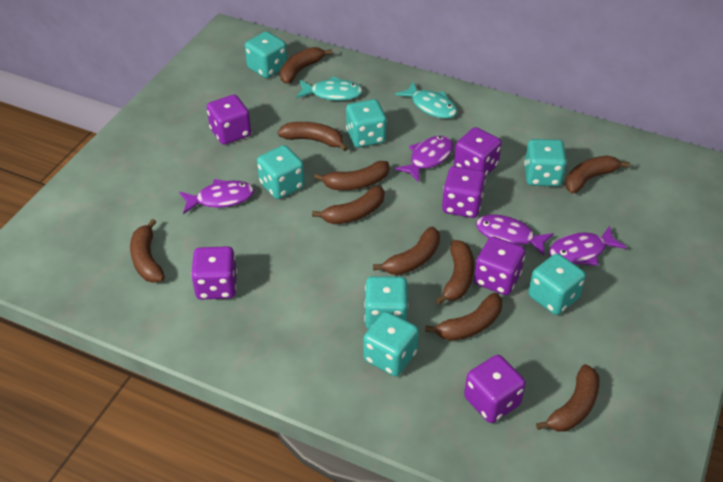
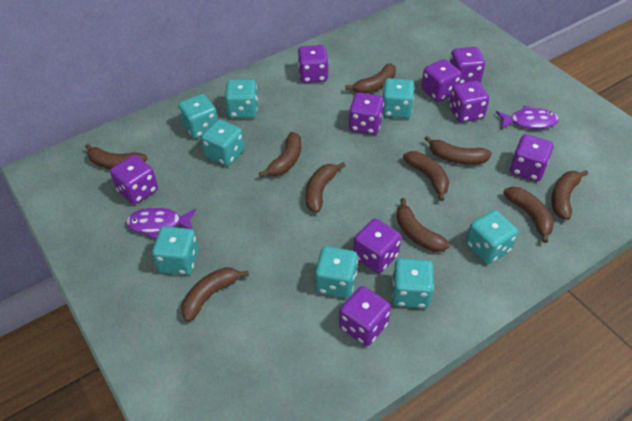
purple dice: 6 -> 9
purple fish: 4 -> 2
turquoise dice: 7 -> 8
turquoise fish: 2 -> 0

